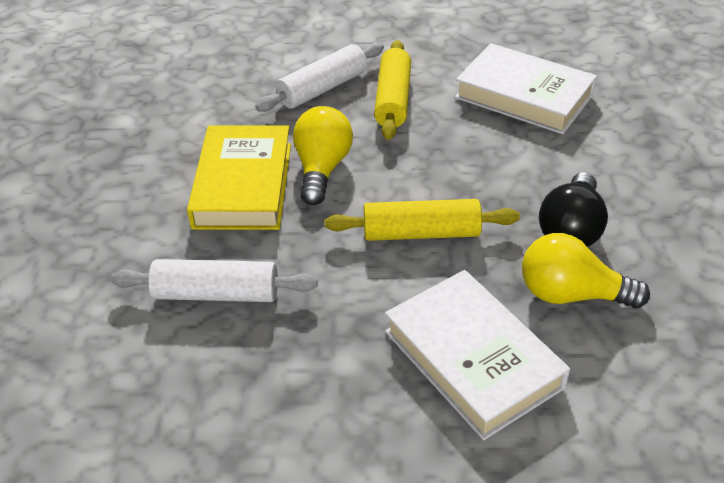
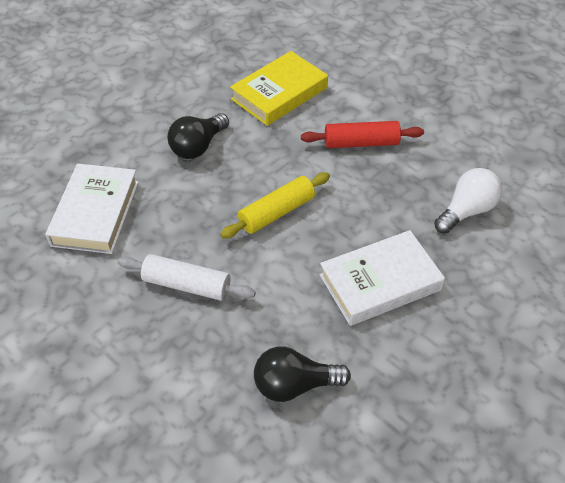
black light bulb: 1 -> 2
red rolling pin: 0 -> 1
white light bulb: 0 -> 1
white rolling pin: 2 -> 1
yellow light bulb: 2 -> 0
yellow rolling pin: 2 -> 1

